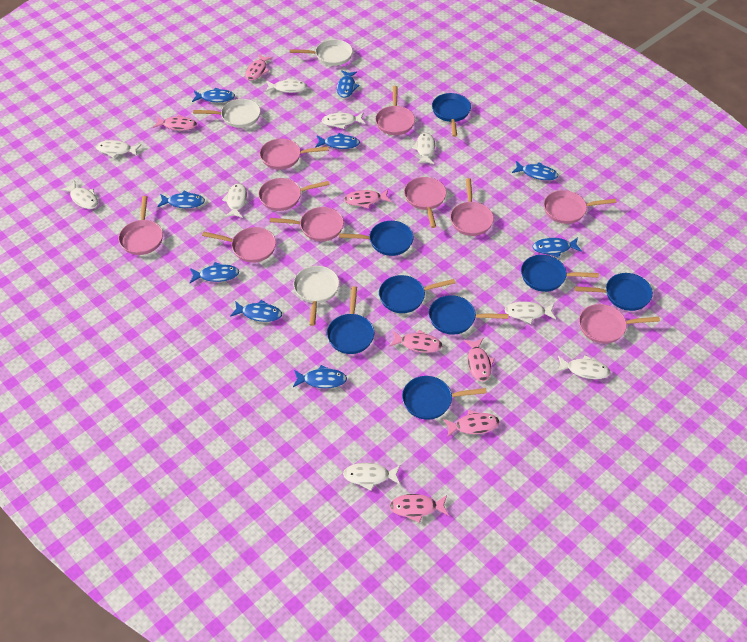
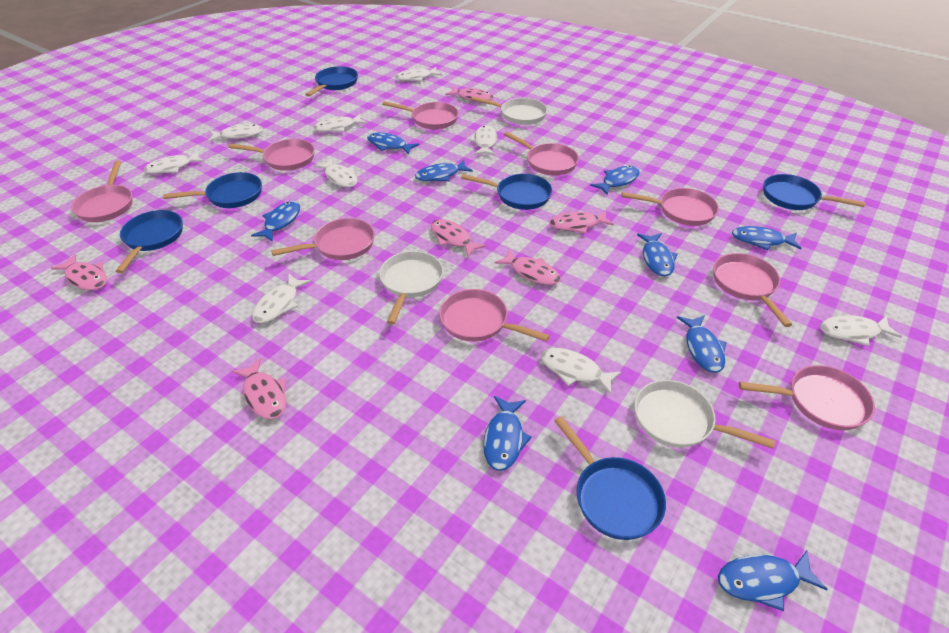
blue pan: 8 -> 6
pink fish: 7 -> 6
pink pan: 10 -> 9

